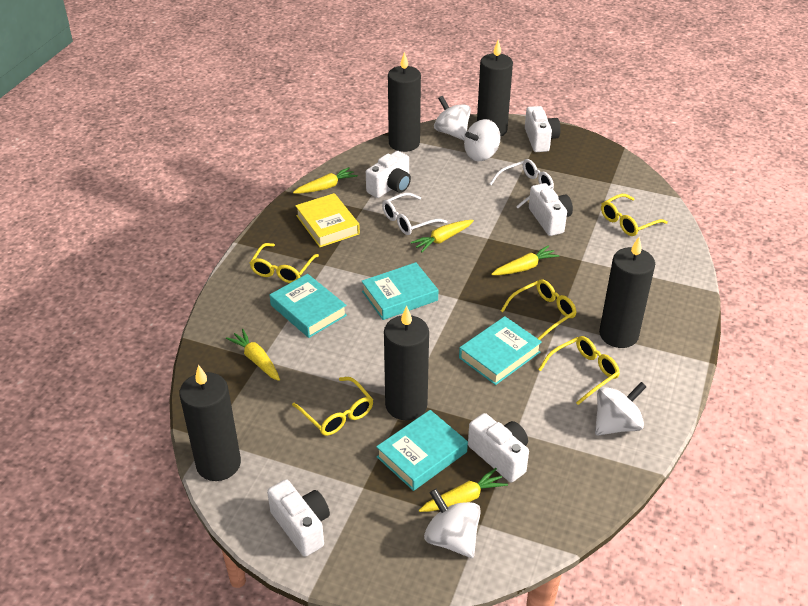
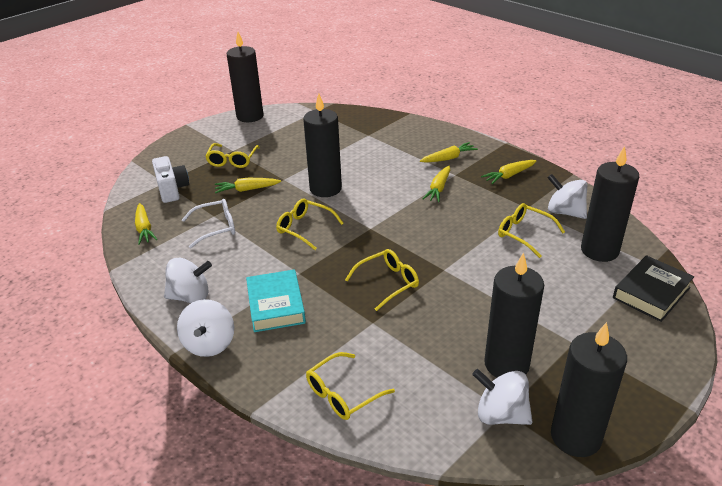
black book: 0 -> 1
turquoise book: 4 -> 1
white camera: 5 -> 1
white glasses: 2 -> 1
yellow book: 1 -> 0

